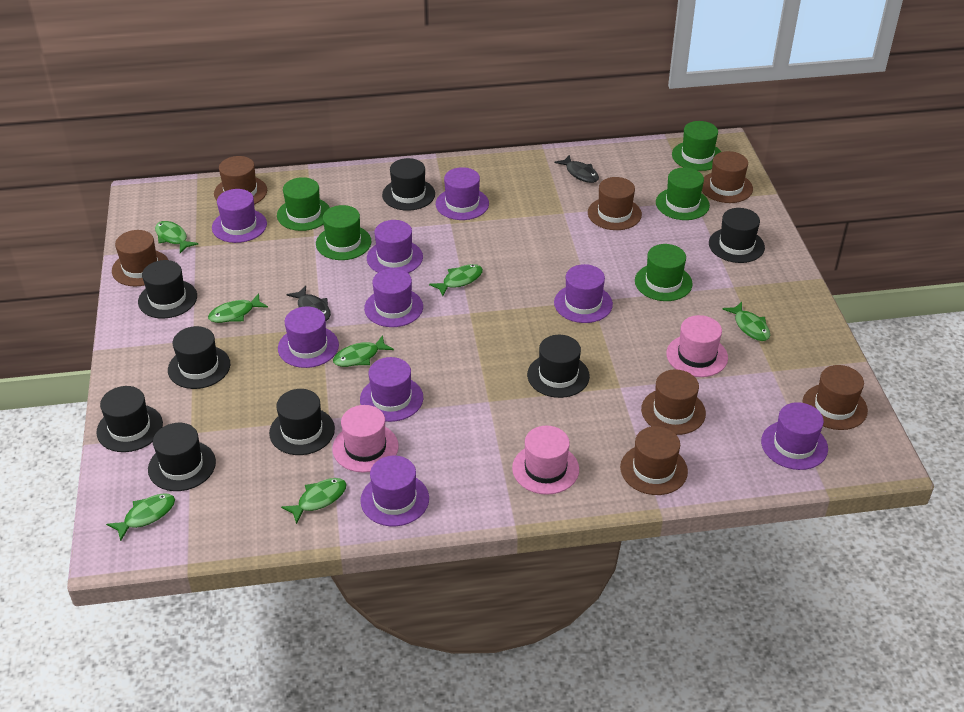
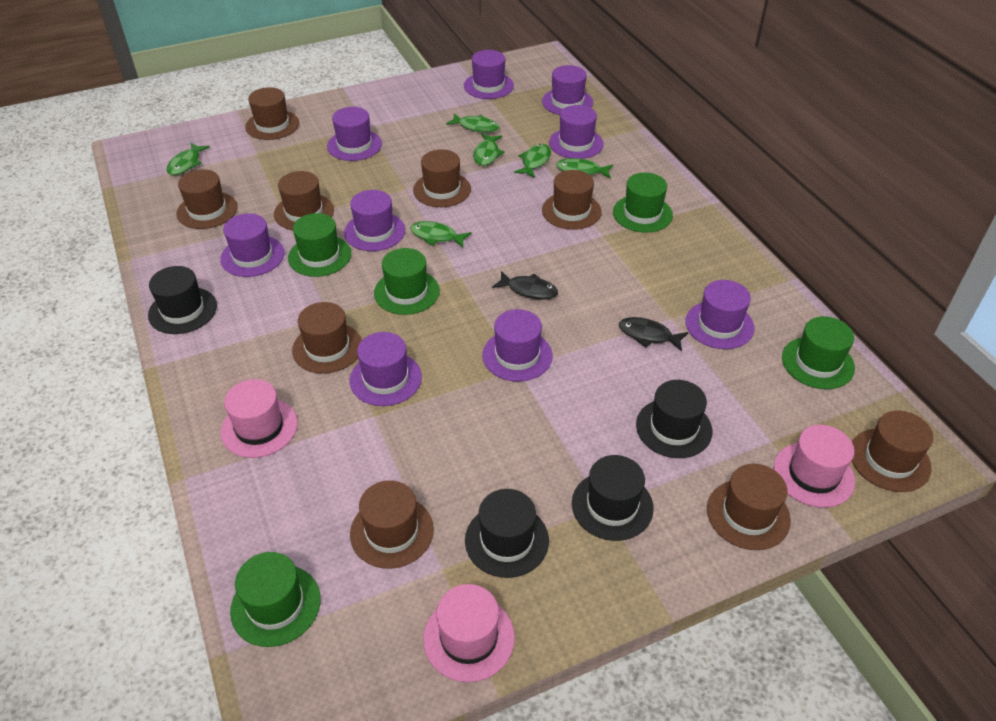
black hat: 8 -> 4
brown hat: 7 -> 9
green fish: 7 -> 6

